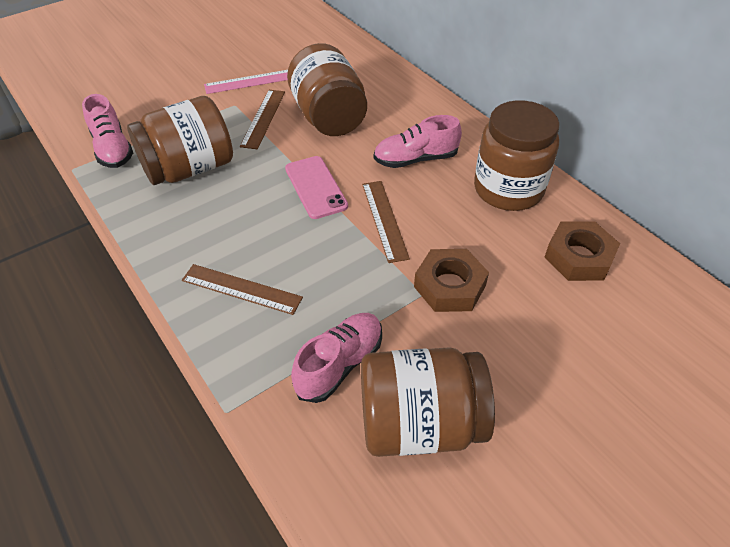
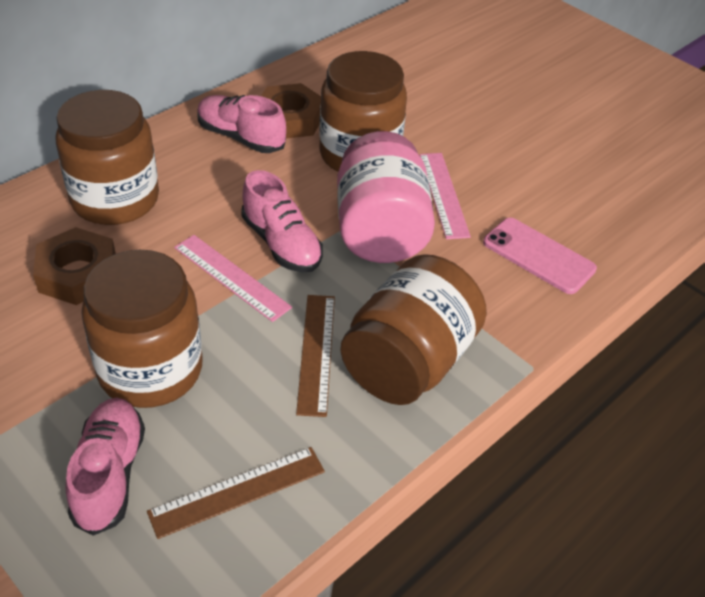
brown ruler: 3 -> 2
pink jar: 0 -> 1
pink ruler: 1 -> 2

